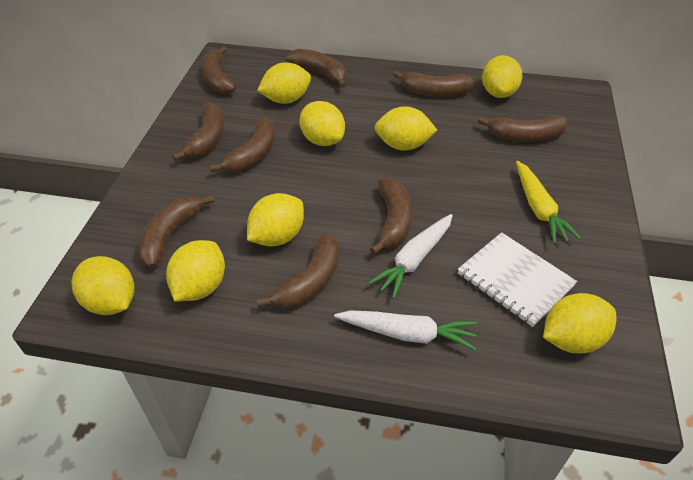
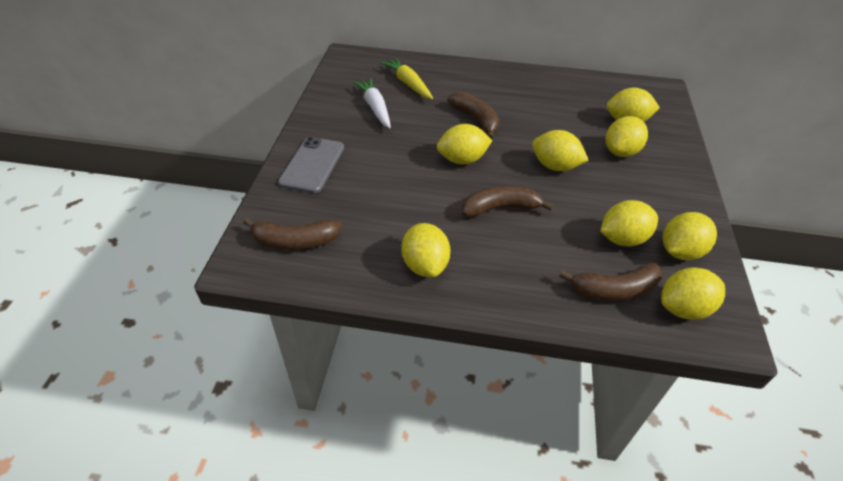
brown banana: 9 -> 4
grey phone: 0 -> 1
white carrot: 2 -> 1
white notebook: 1 -> 0

